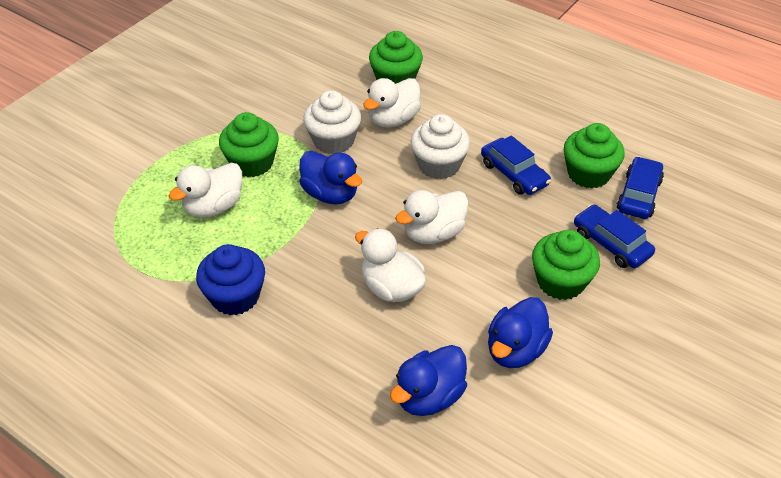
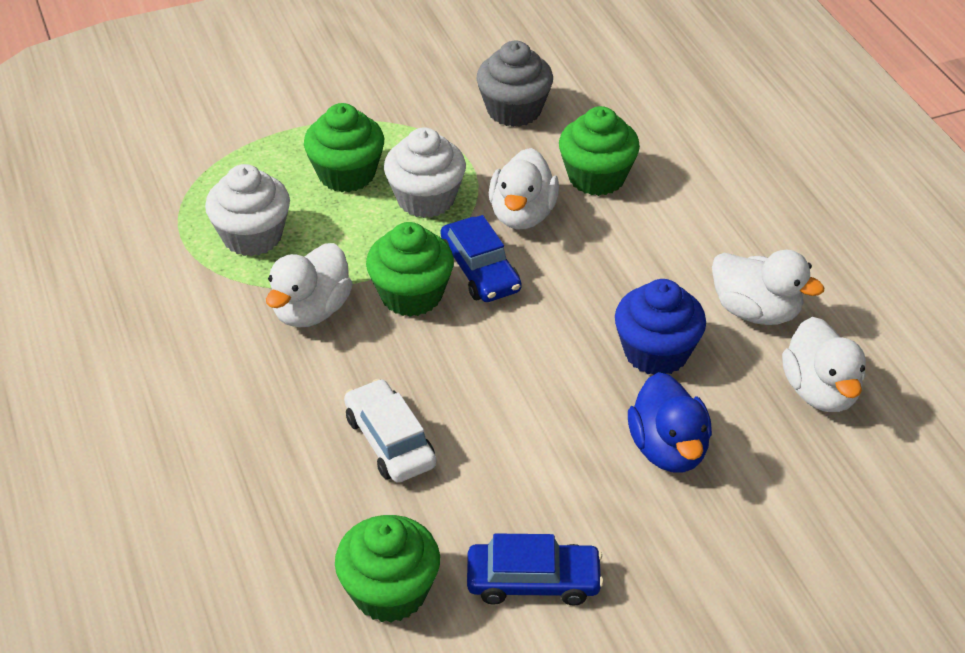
blue car: 3 -> 2
blue duck: 3 -> 1
grey cupcake: 0 -> 1
white car: 0 -> 1

